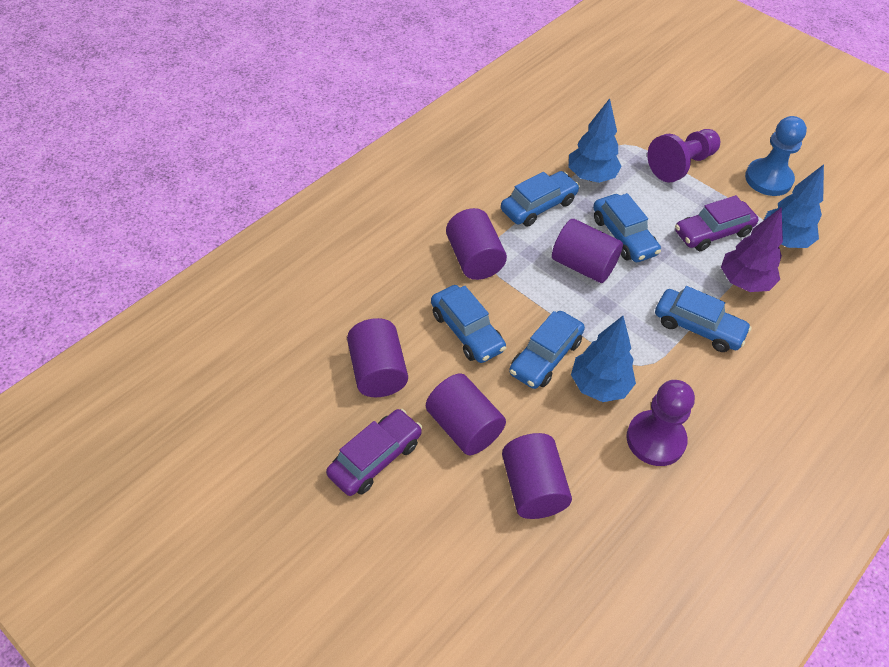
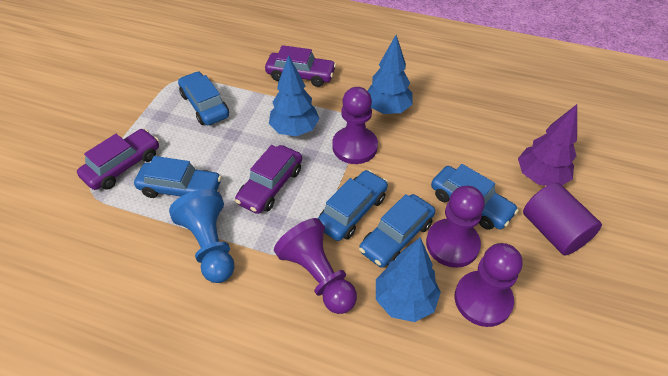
purple car: 2 -> 3
purple cylinder: 5 -> 1
purple pawn: 2 -> 4

